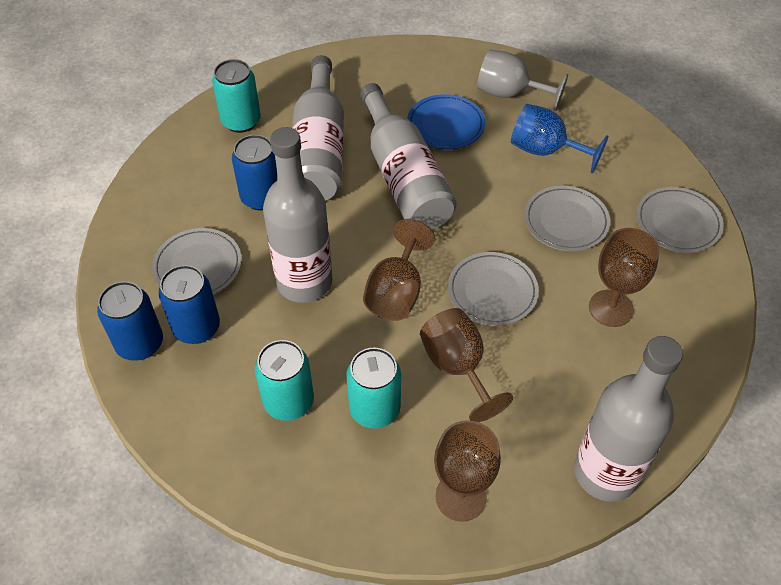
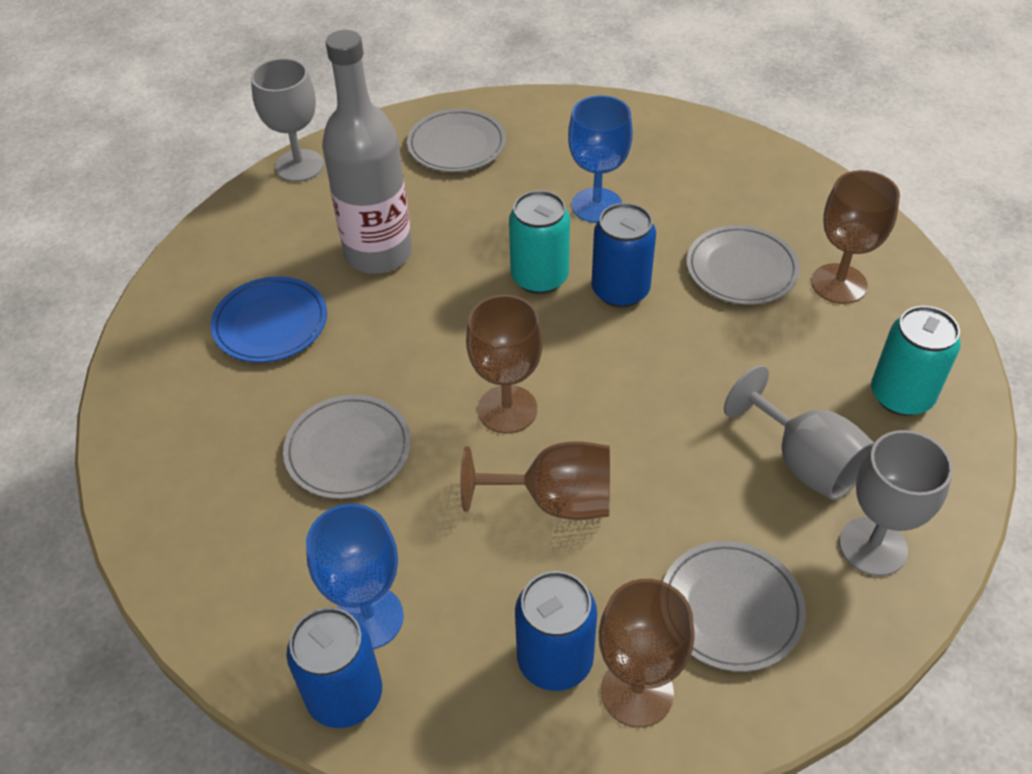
blue goblet: 1 -> 2
grey bottle: 4 -> 1
grey goblet: 1 -> 3
turquoise can: 3 -> 2

